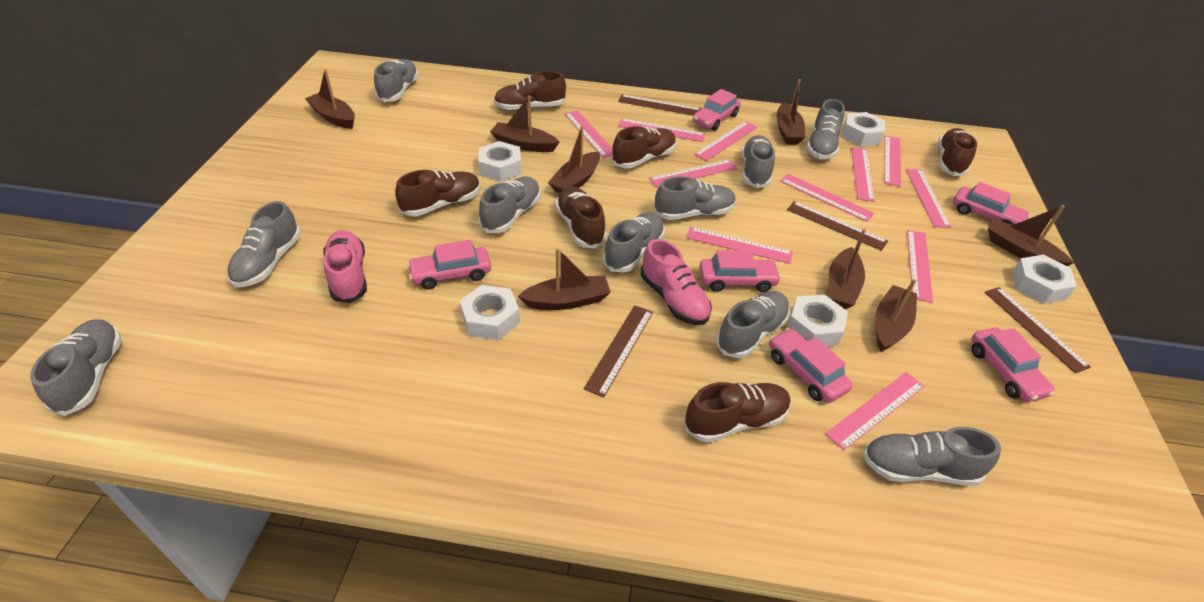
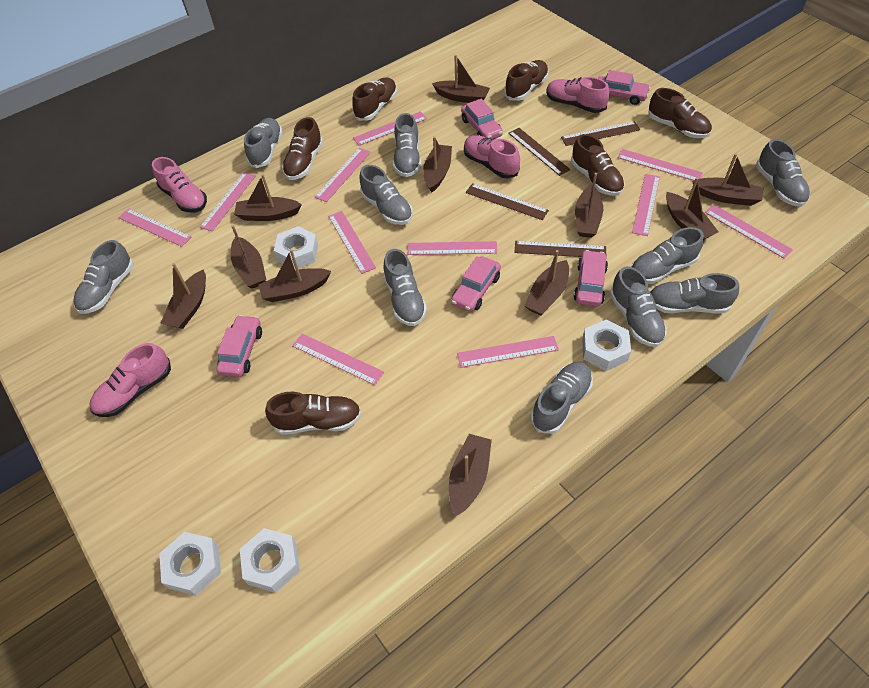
brown boat: 8 -> 11
pink car: 6 -> 5
pink shoe: 2 -> 4
white nut: 5 -> 4

